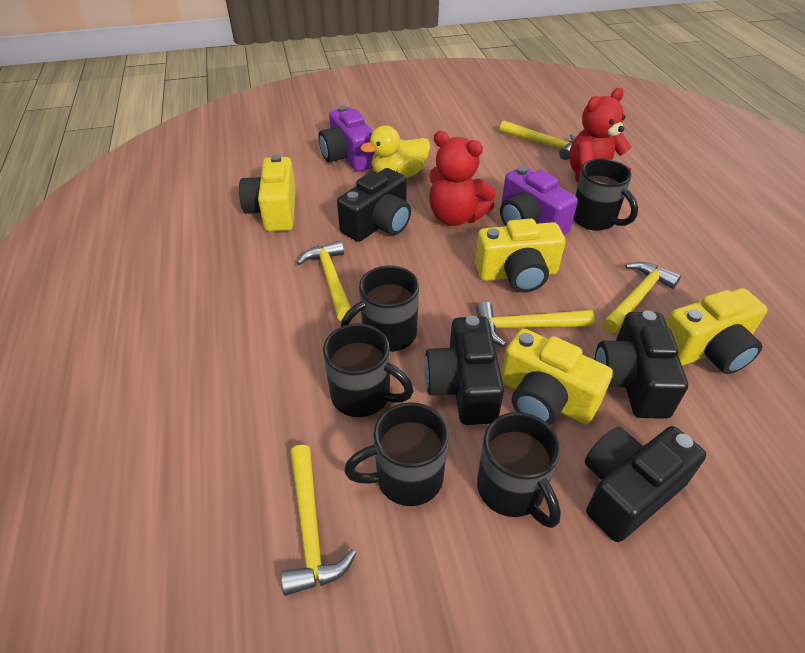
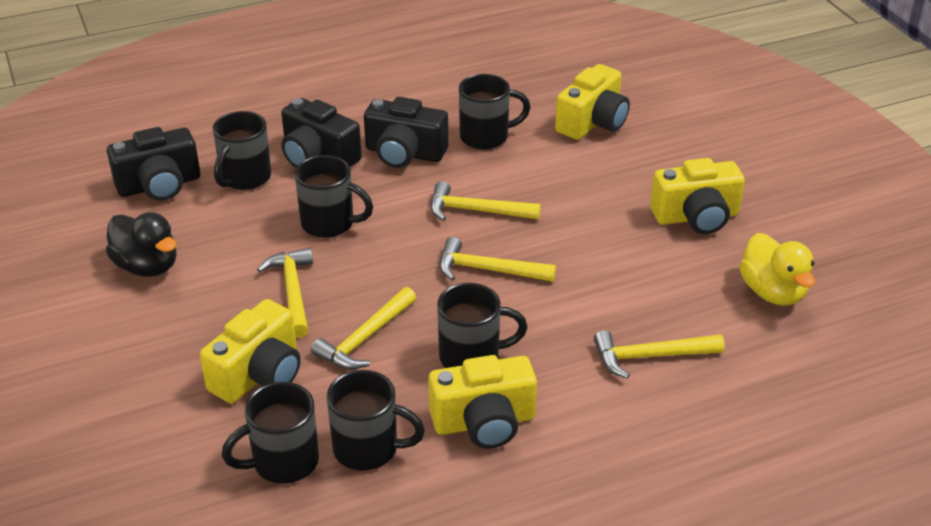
black camera: 4 -> 3
black duck: 0 -> 1
black mug: 5 -> 6
purple camera: 2 -> 0
red teddy bear: 2 -> 0

